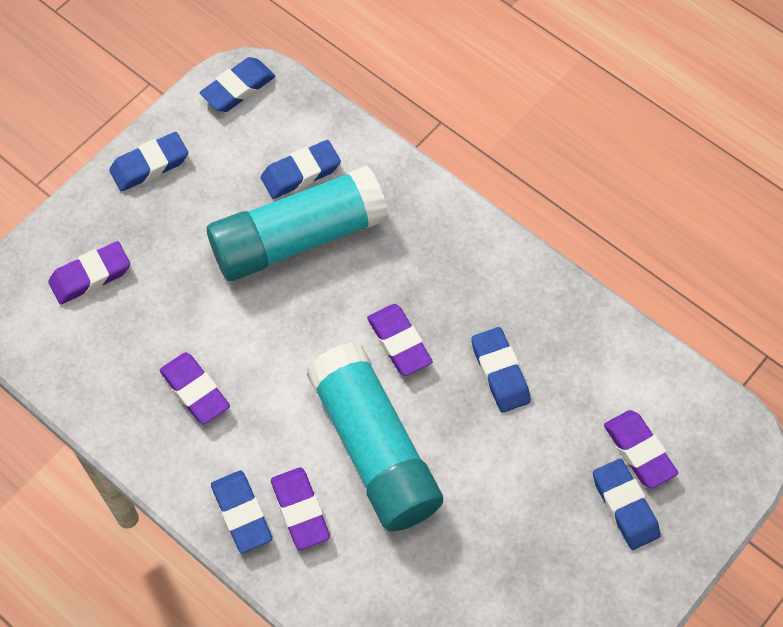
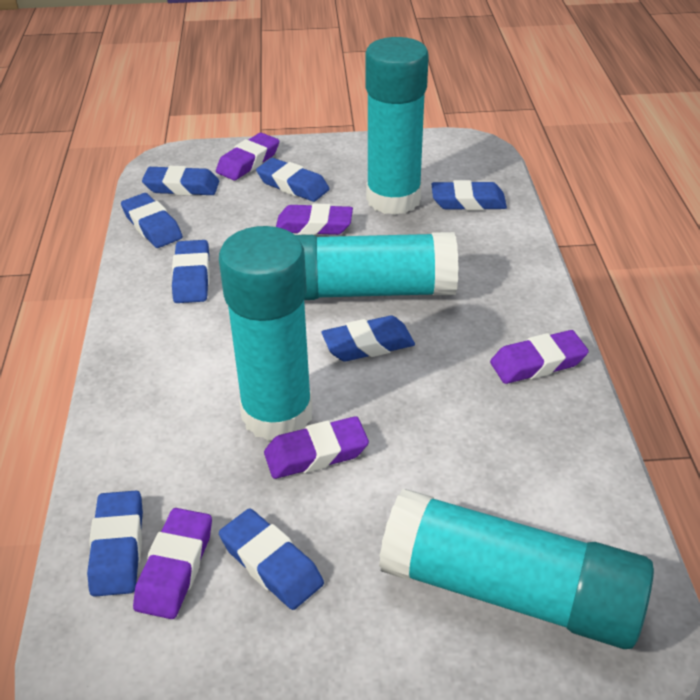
blue eraser: 6 -> 8
turquoise glue stick: 2 -> 4

